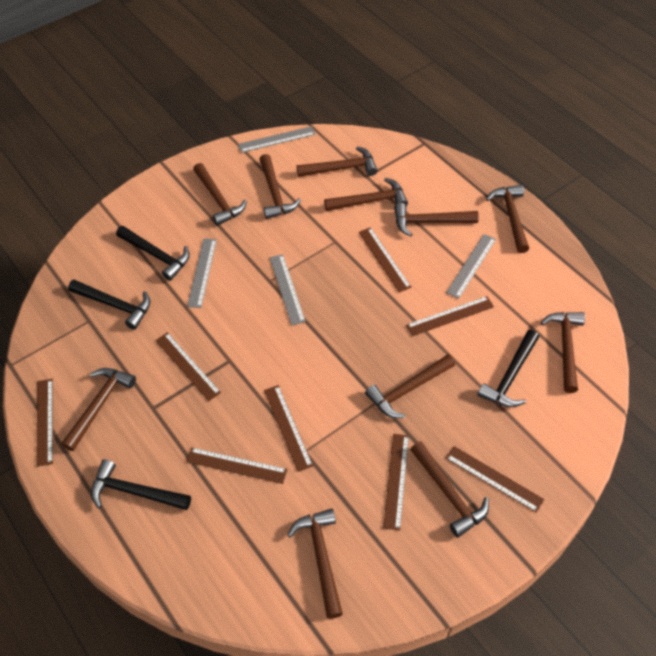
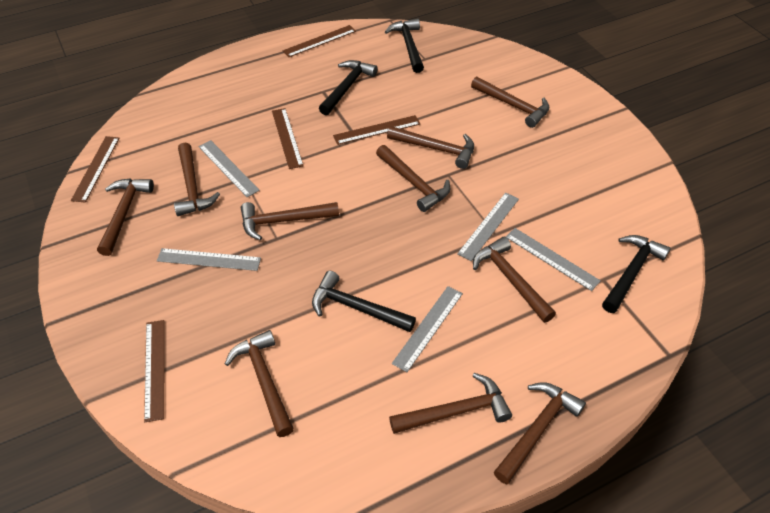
brown hammer: 11 -> 10
brown ruler: 8 -> 5
grey ruler: 4 -> 5

